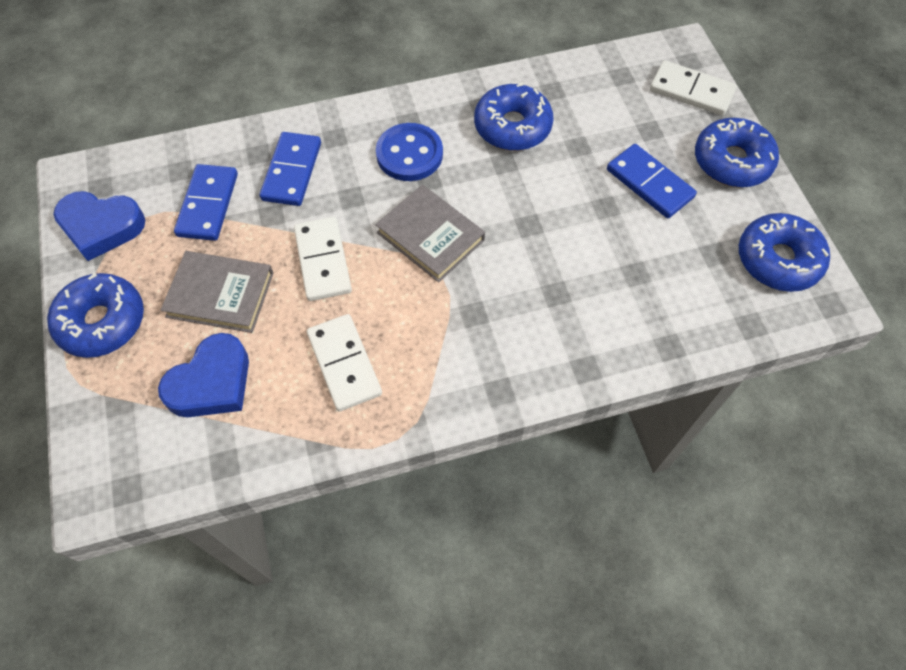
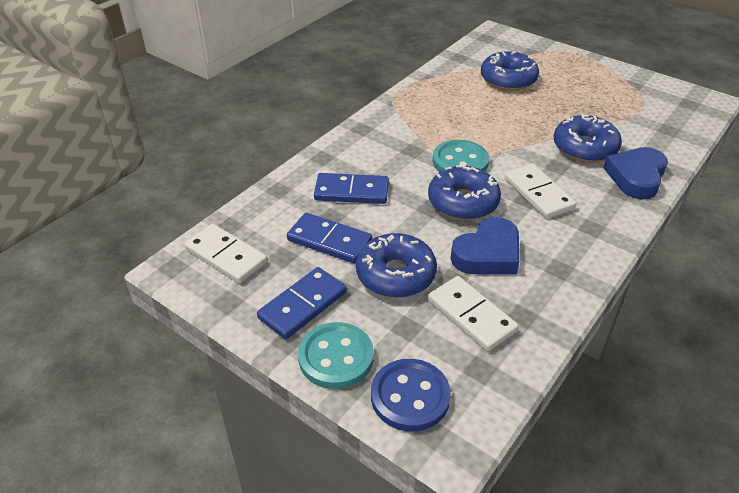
grey book: 2 -> 0
turquoise button: 0 -> 2

